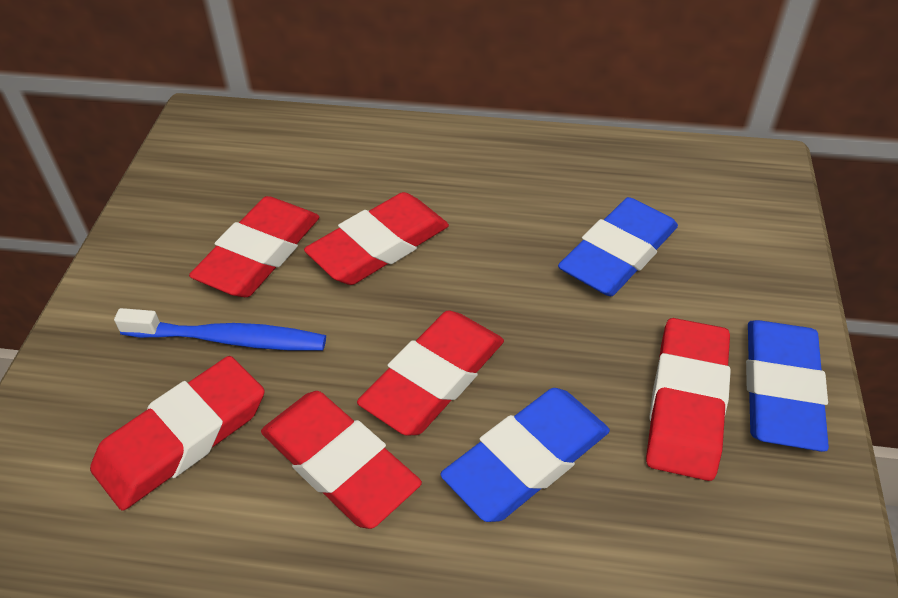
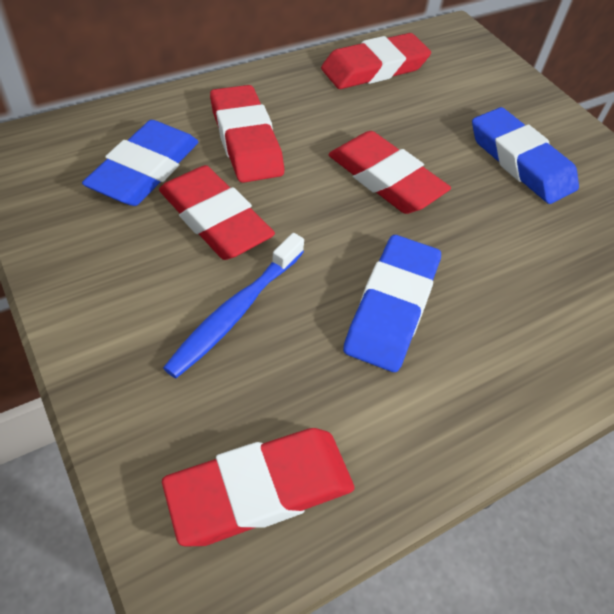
red eraser: 6 -> 5

